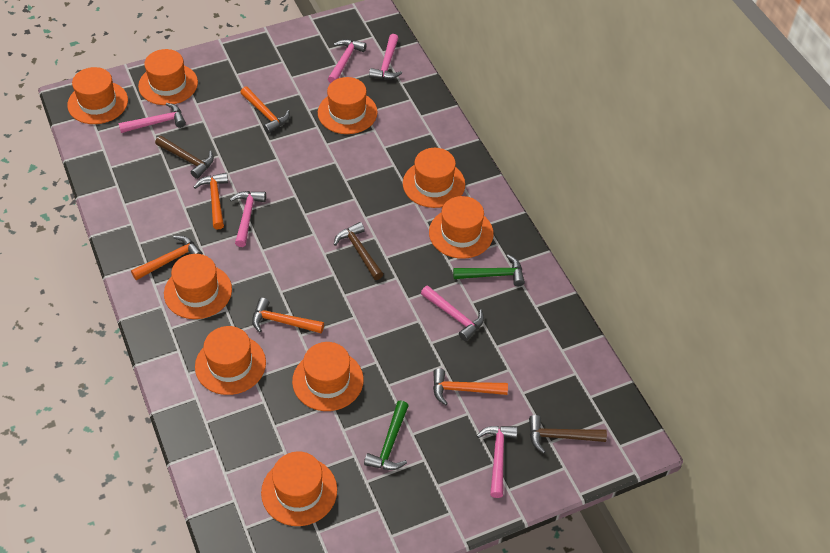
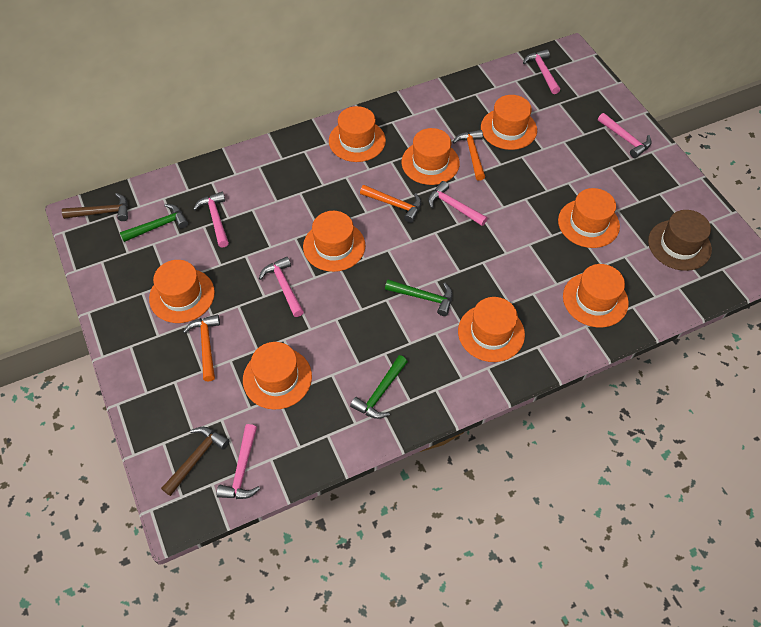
brown hammer: 3 -> 2
brown hat: 0 -> 1
green hammer: 2 -> 3
orange hammer: 5 -> 3

